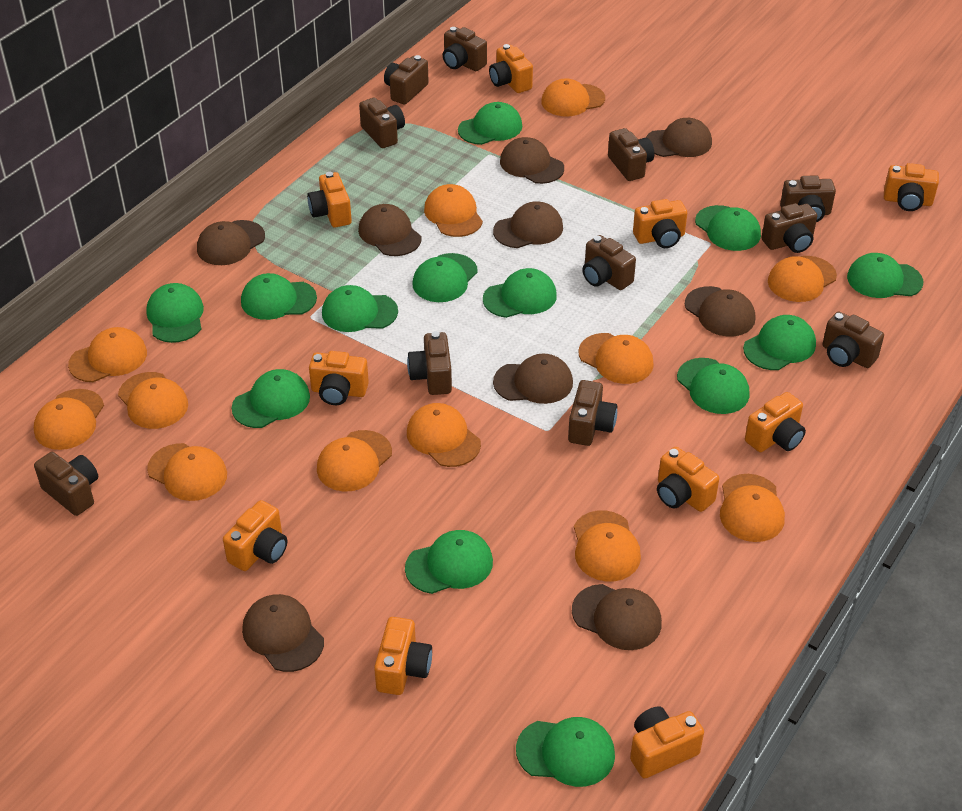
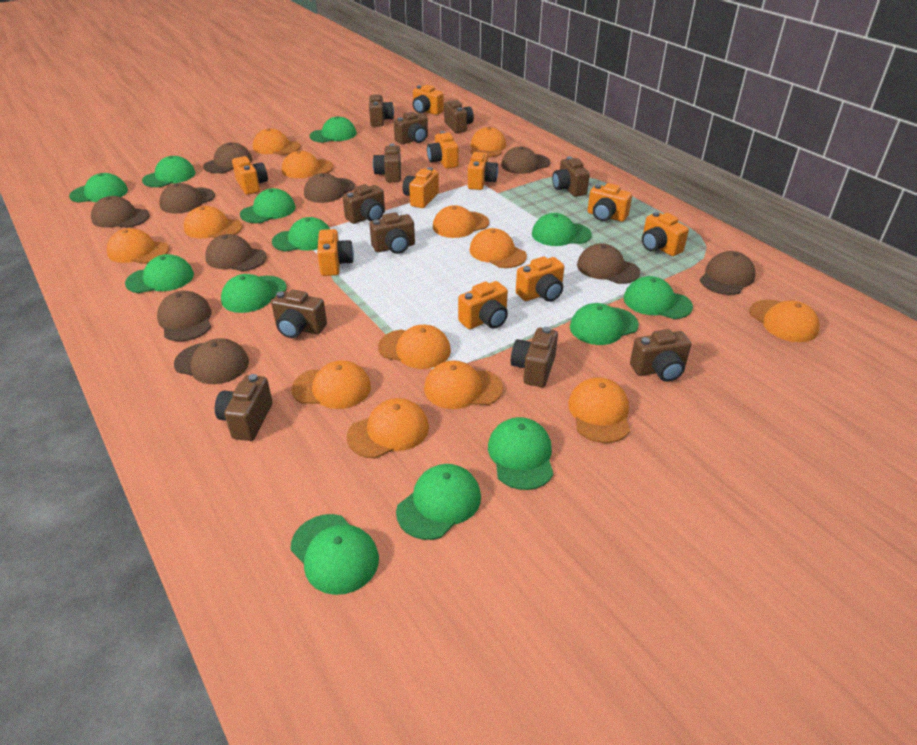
brown cap: 9 -> 10
orange cap: 12 -> 13

